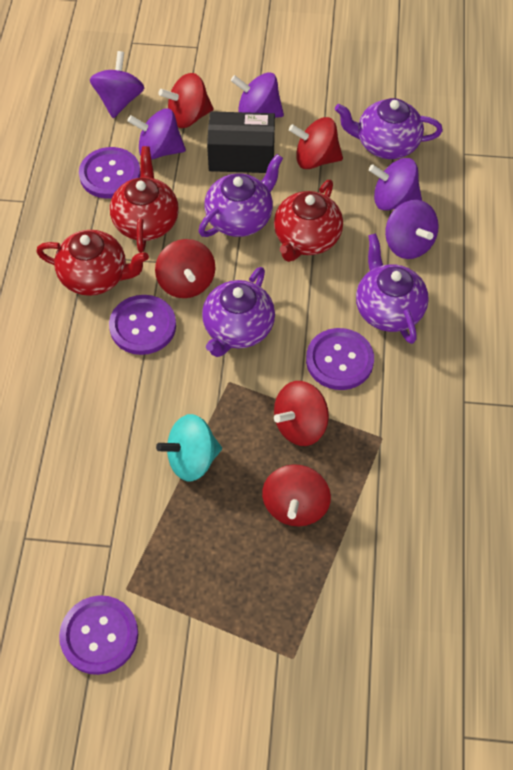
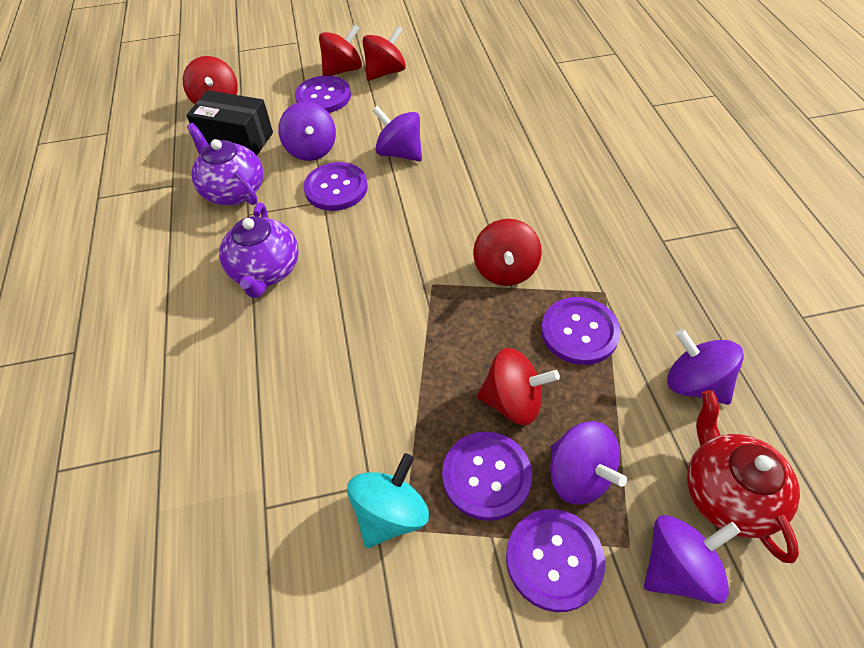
purple button: 4 -> 5
purple teapot: 4 -> 2
red teapot: 3 -> 1

